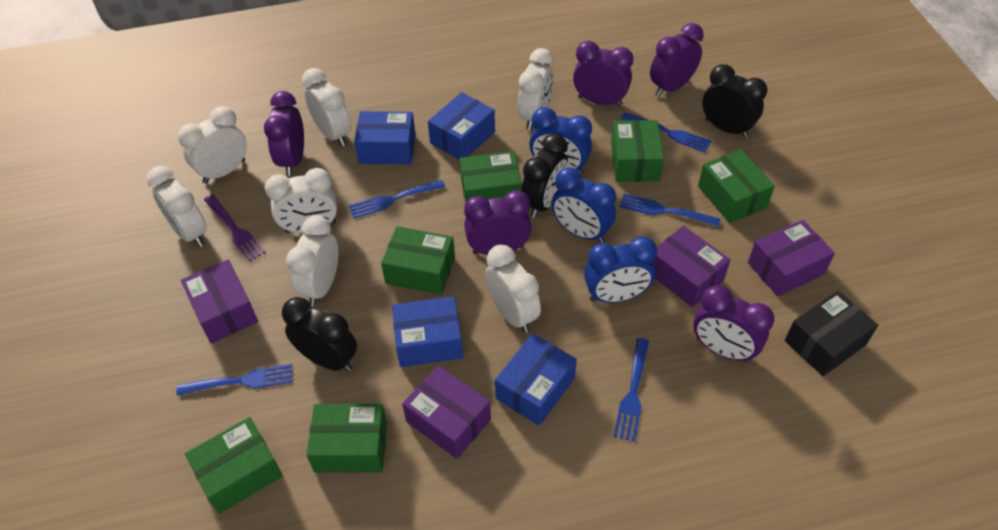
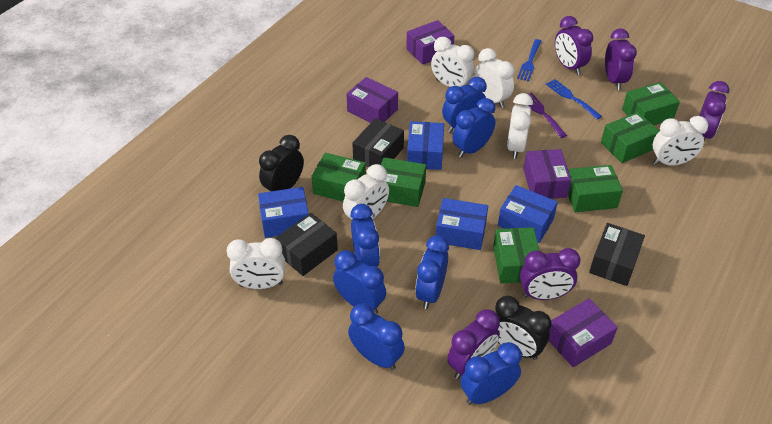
black box: 1 -> 3
black clock: 3 -> 2
blue clock: 3 -> 7
blue fork: 5 -> 2
white clock: 7 -> 6

